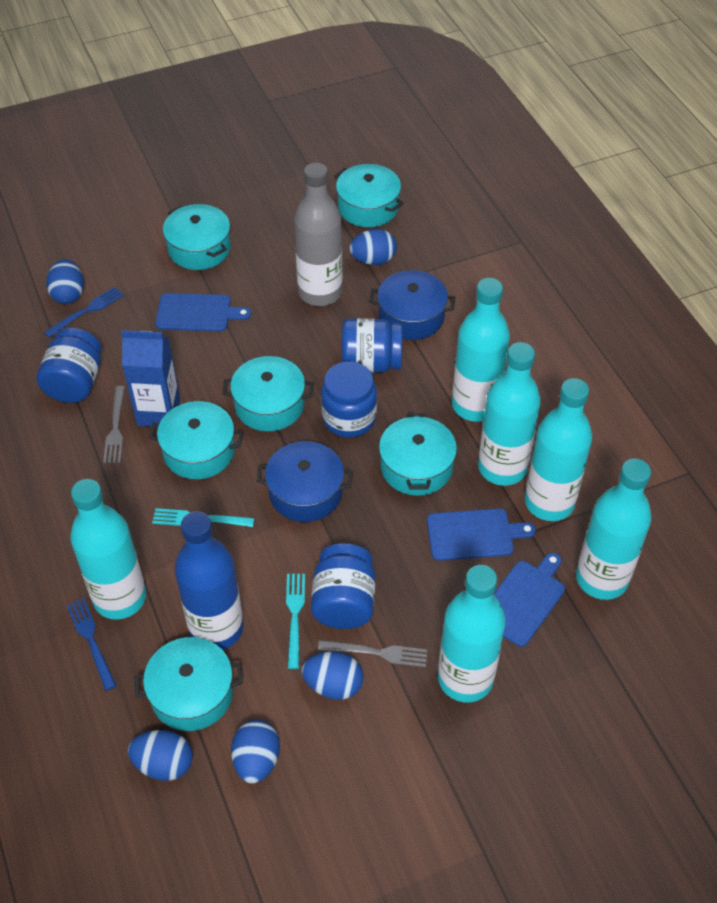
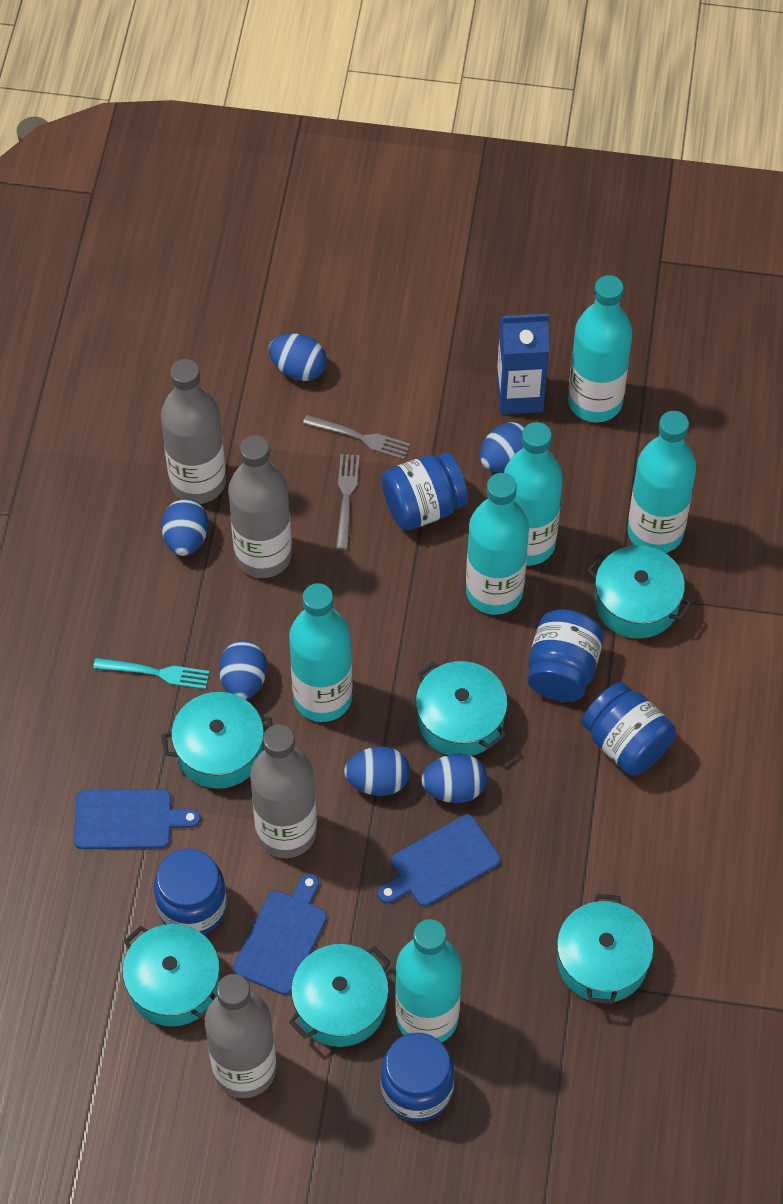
blue bottle: 1 -> 0
blue egg: 5 -> 6
blue fork: 2 -> 0
blue jar: 4 -> 5
blue pot: 2 -> 0
grey bottle: 1 -> 4
turquoise fork: 2 -> 1

